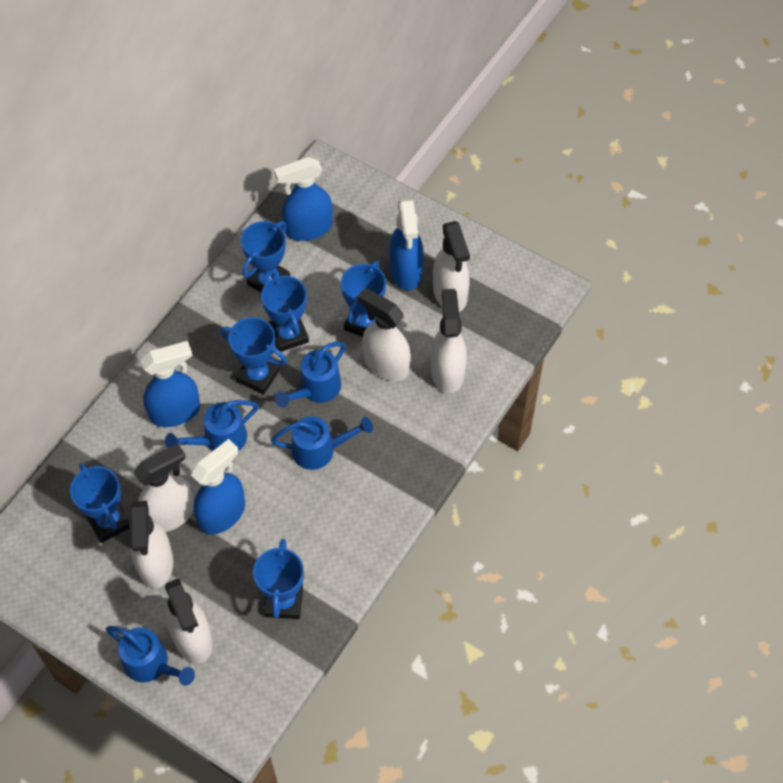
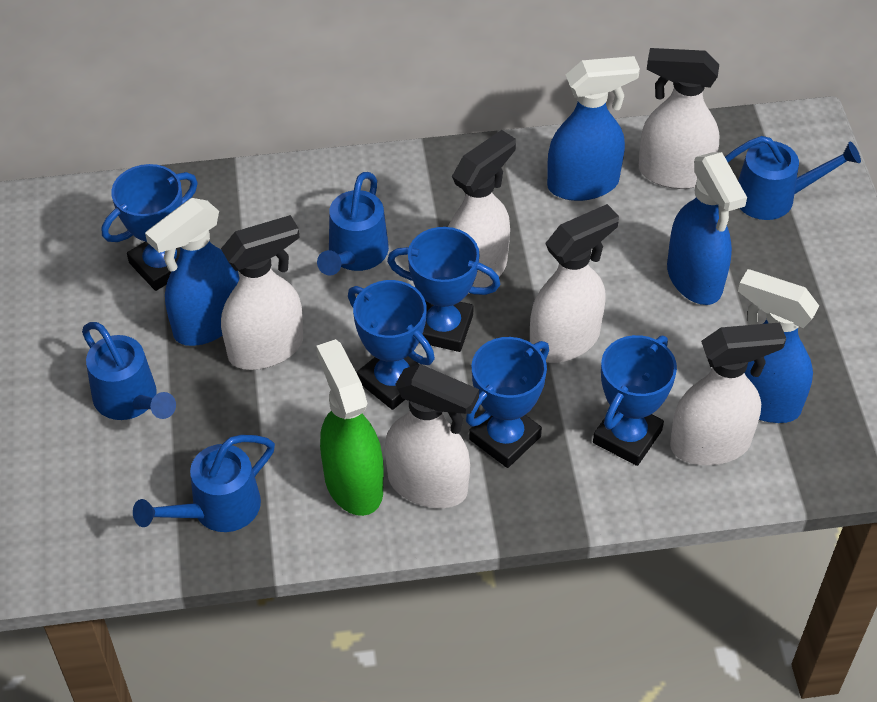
blue trophy: 6 -> 5
green spray bottle: 0 -> 1

